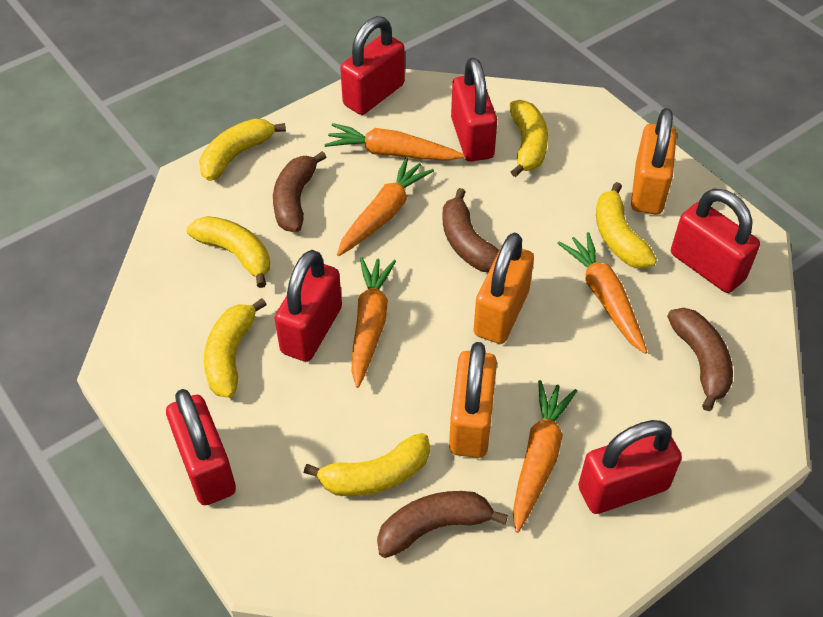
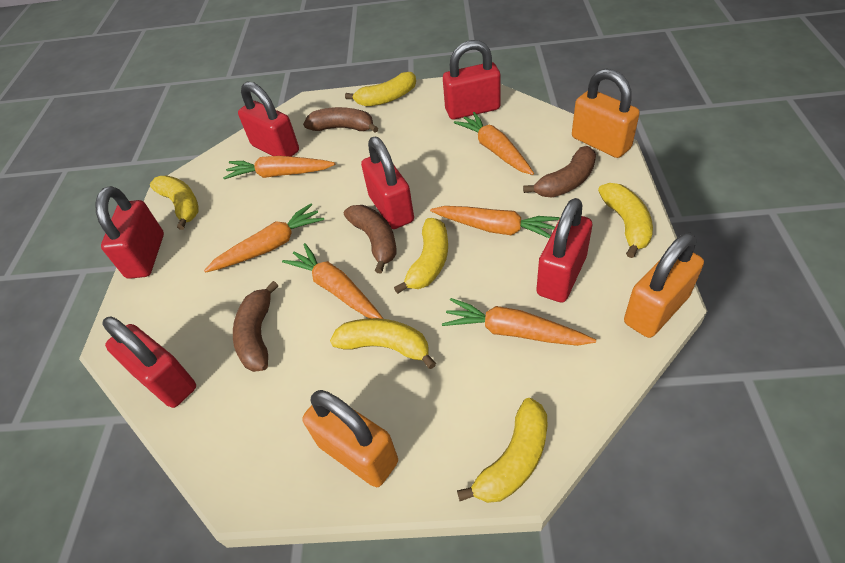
orange carrot: 5 -> 6

